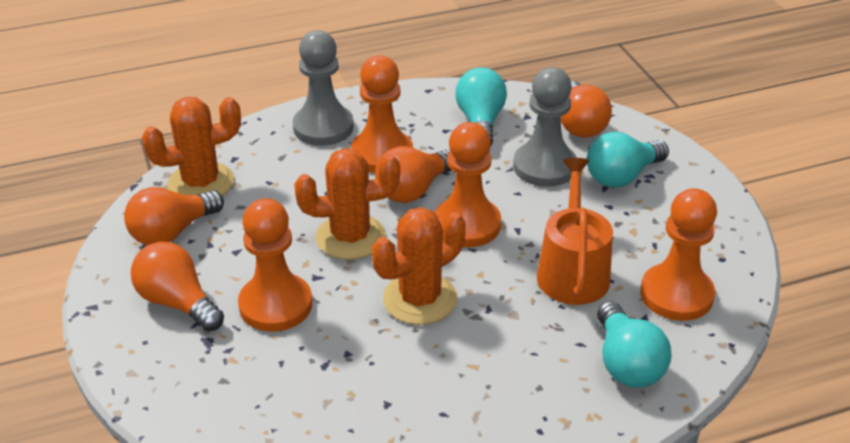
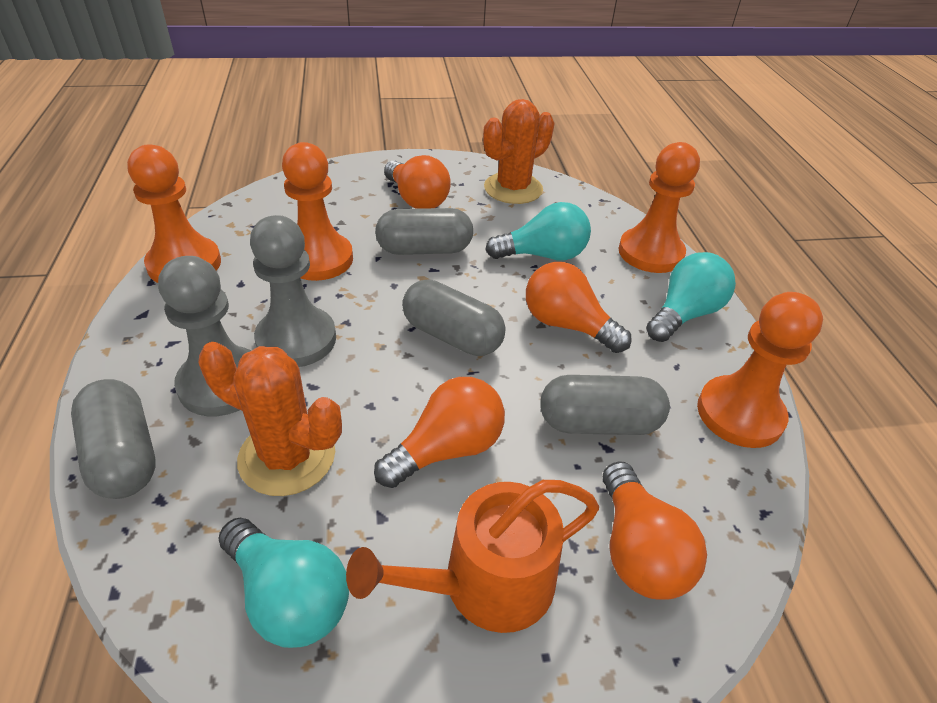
grey capsule: 0 -> 4
orange cactus: 3 -> 2

